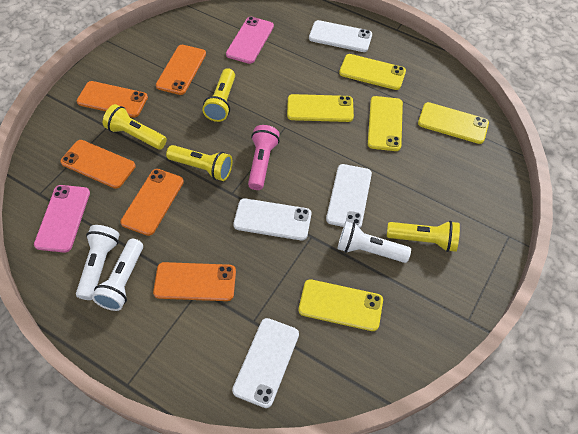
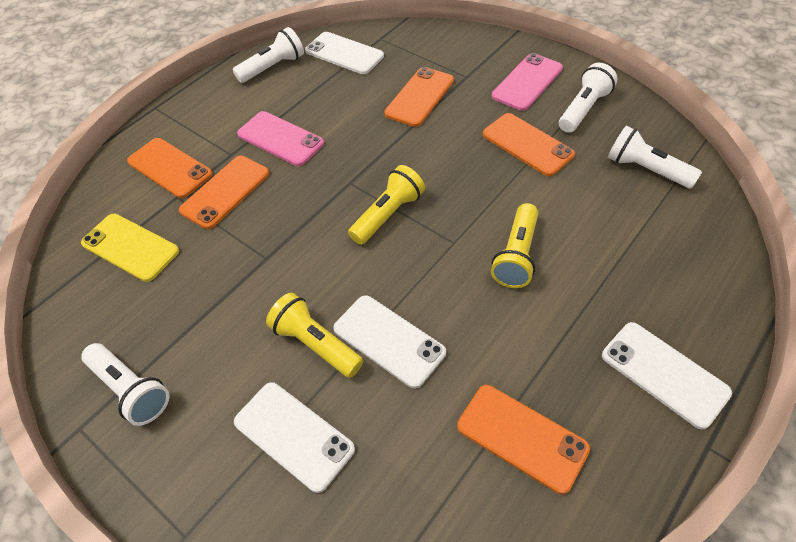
pink flashlight: 1 -> 0
white flashlight: 3 -> 4
yellow flashlight: 4 -> 3
yellow phone: 5 -> 1

